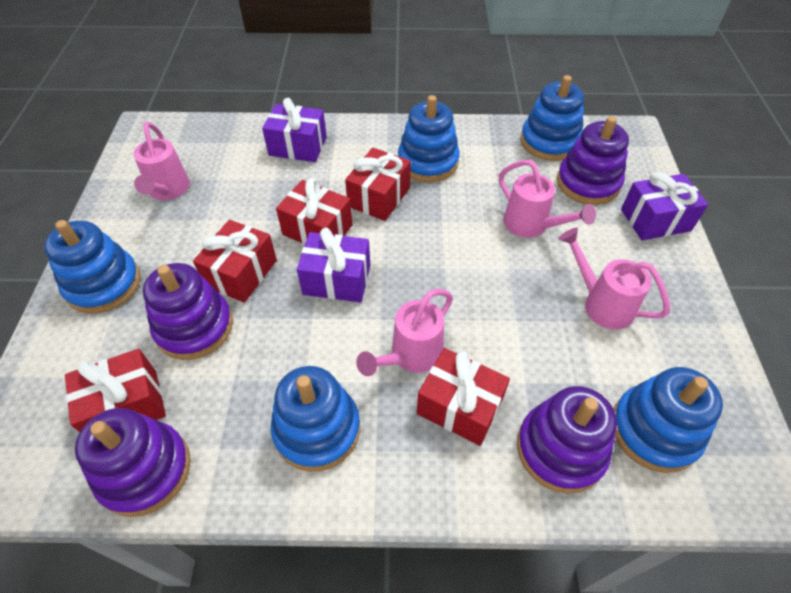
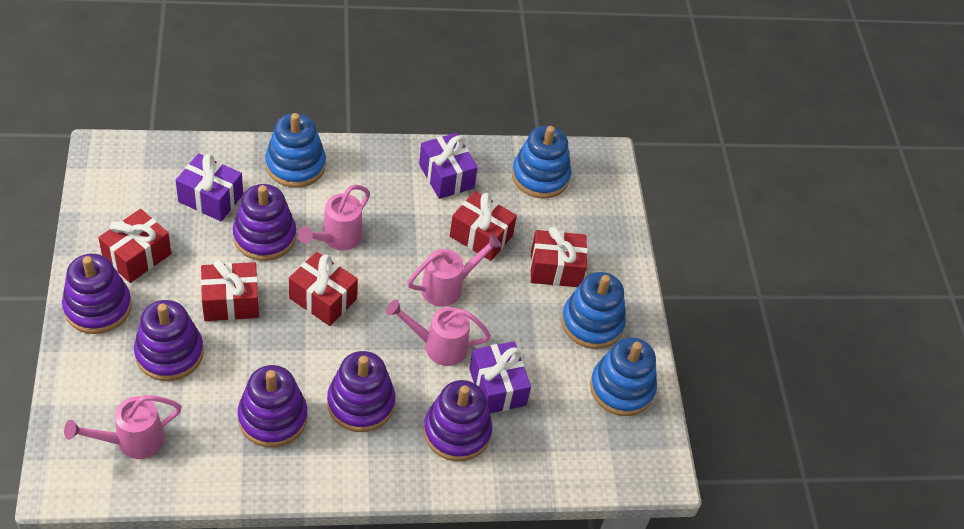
blue stacking toy: 5 -> 4
purple stacking toy: 4 -> 6

